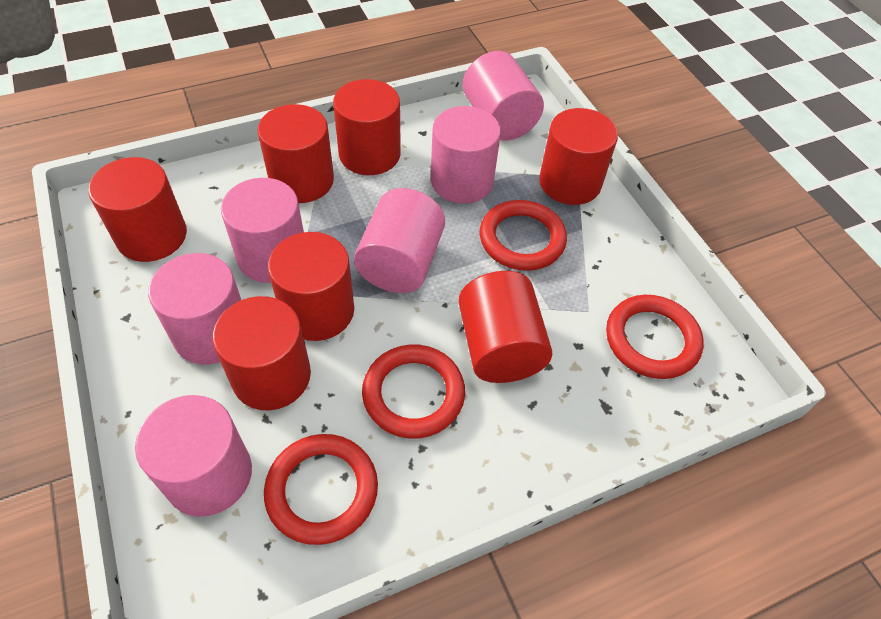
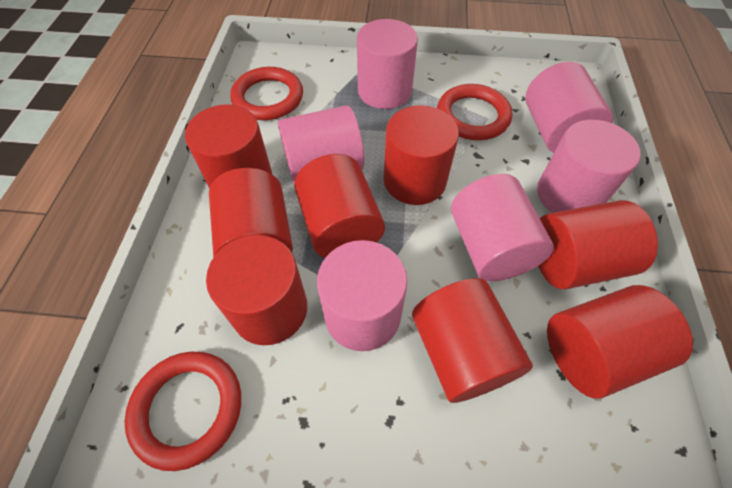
red cylinder: 7 -> 8
red ring: 4 -> 3

